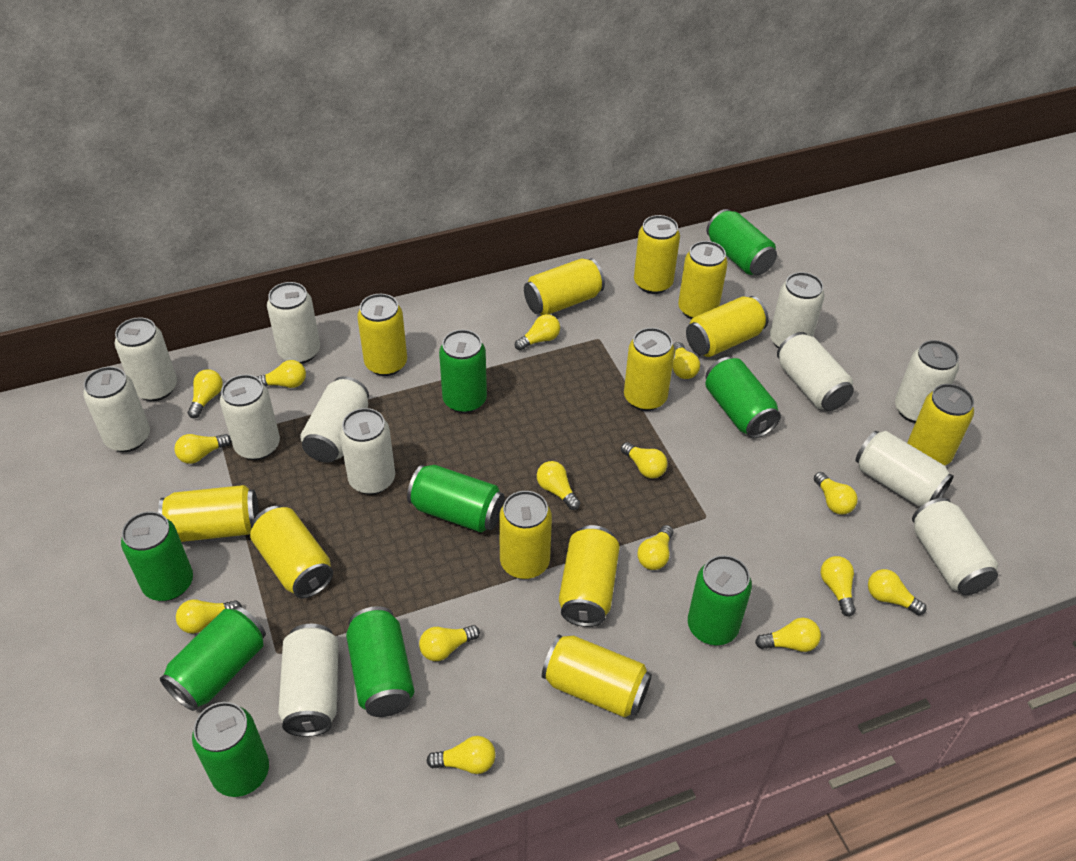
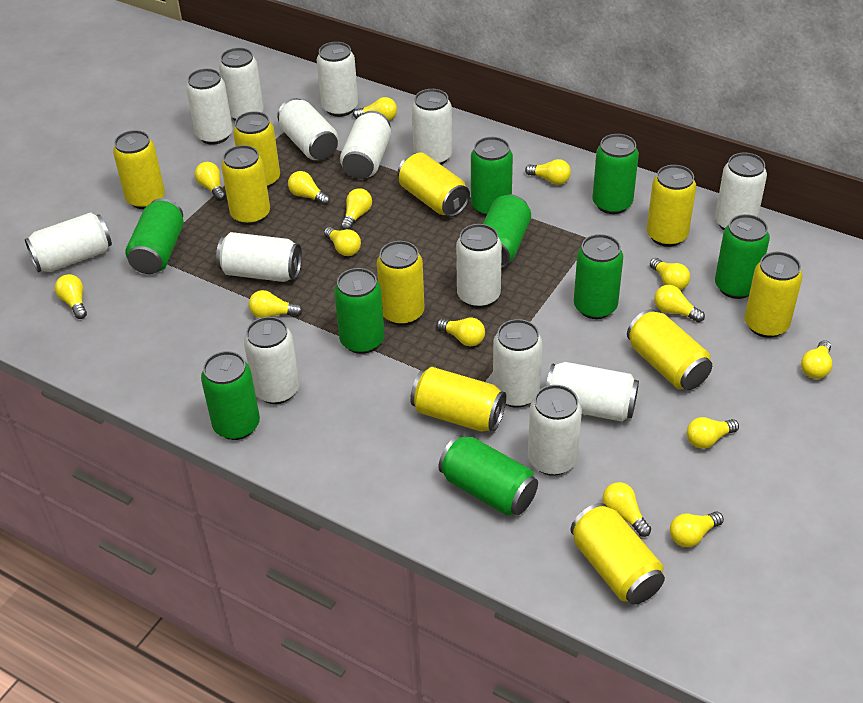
white can: 12 -> 14
yellow can: 12 -> 10

